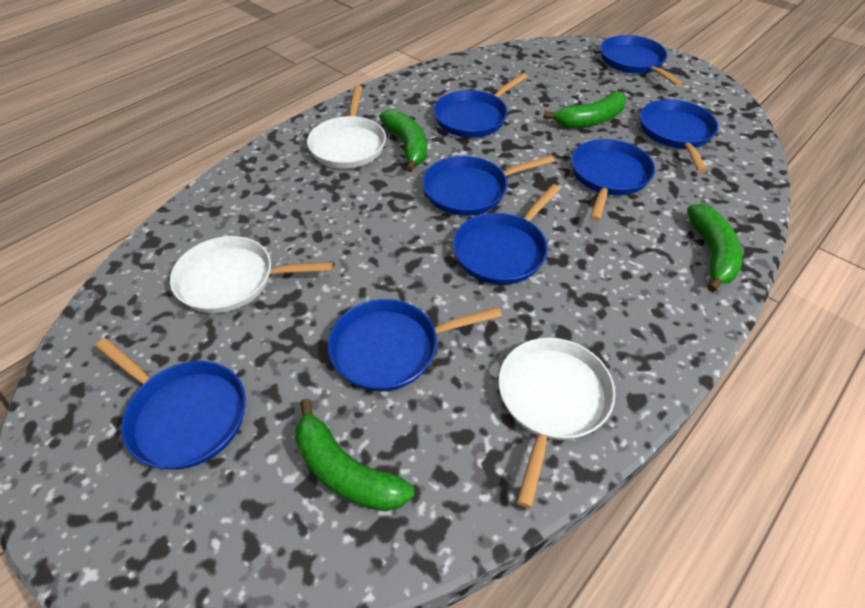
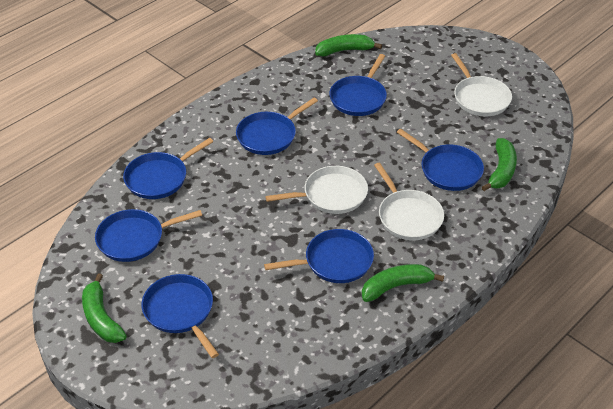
blue pan: 8 -> 7

